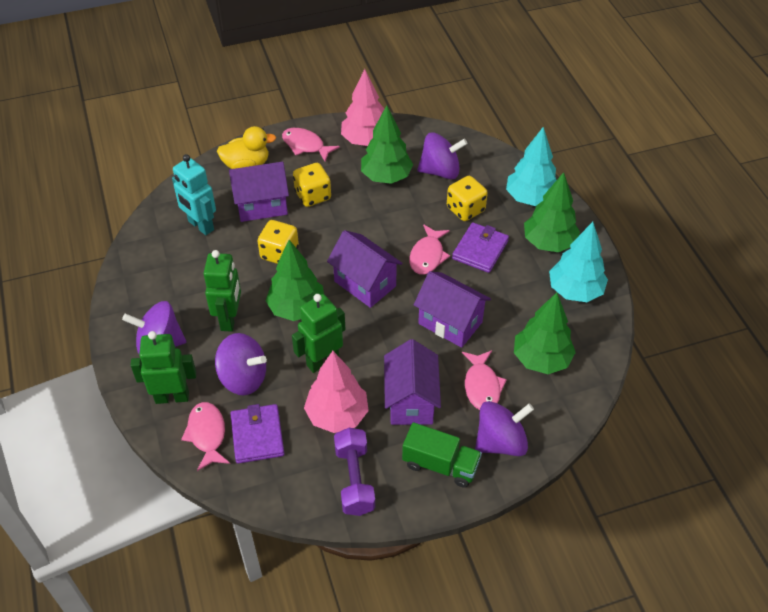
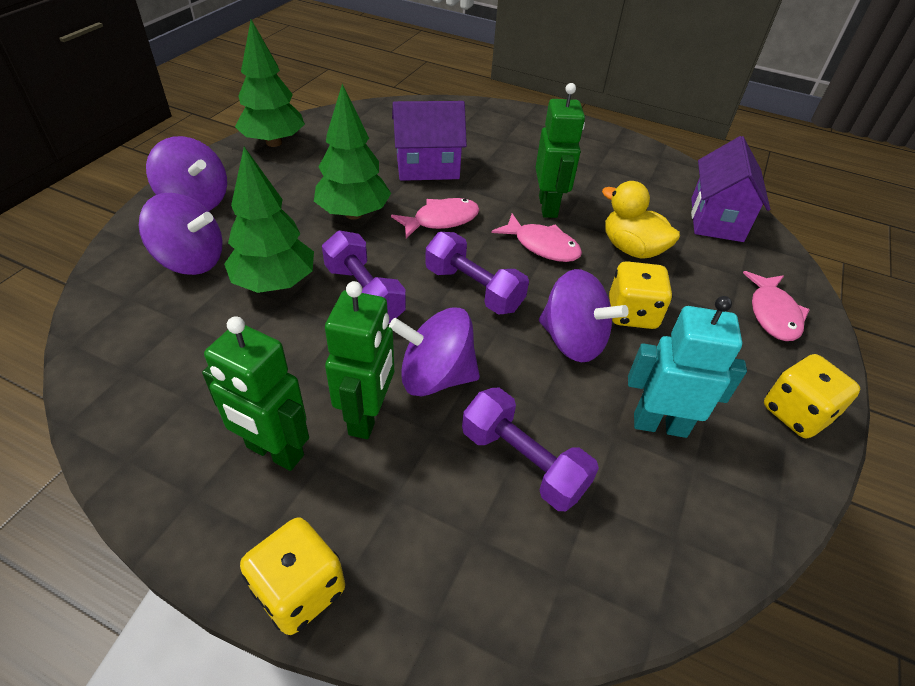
green tree: 4 -> 3
green truck: 1 -> 0
pink fish: 4 -> 3
pink tree: 2 -> 0
purple dumbbell: 1 -> 3
purple house: 4 -> 2
purple wallet: 2 -> 0
turquoise tree: 2 -> 0

